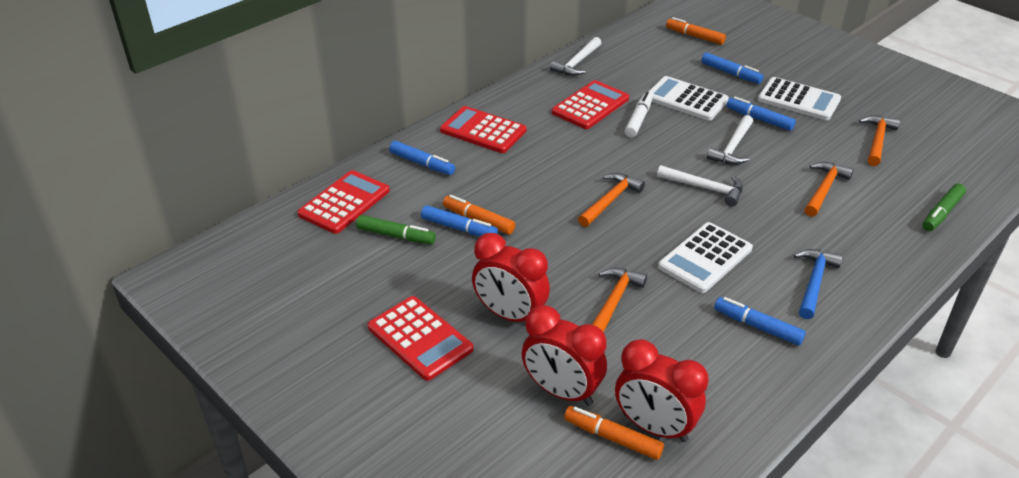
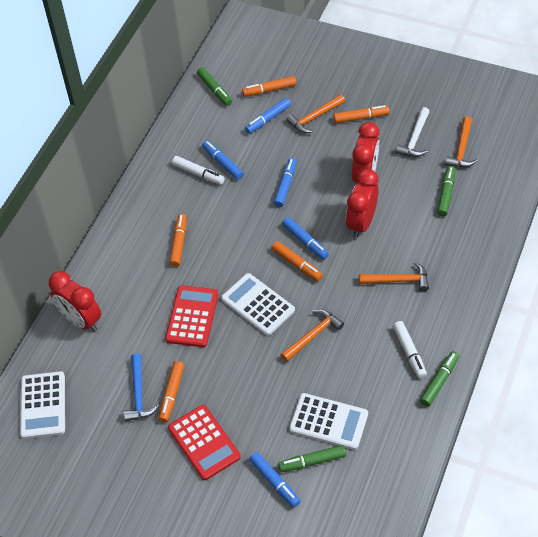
green marker: 2 -> 4
orange marker: 3 -> 5
red calculator: 4 -> 2
white hammer: 3 -> 1
white marker: 1 -> 2

